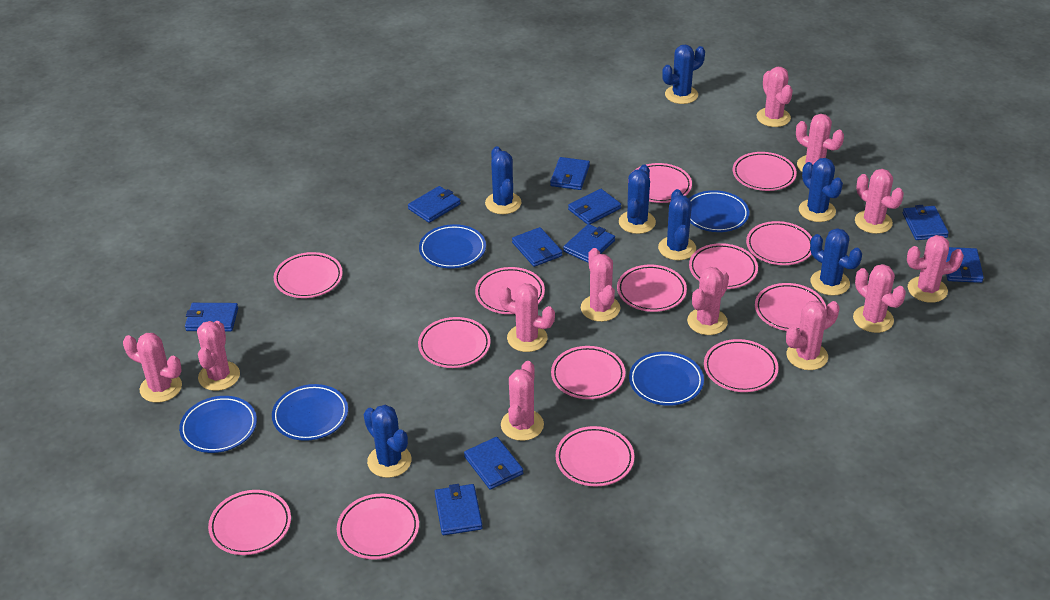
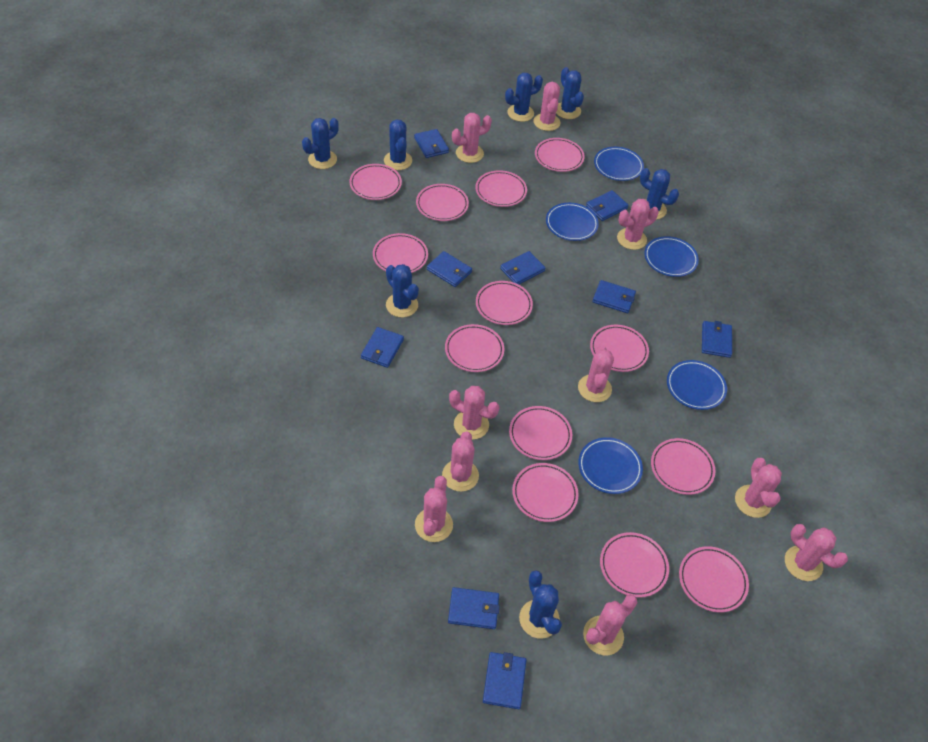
blue wallet: 10 -> 9
pink cactus: 12 -> 10
pink plate: 14 -> 13

